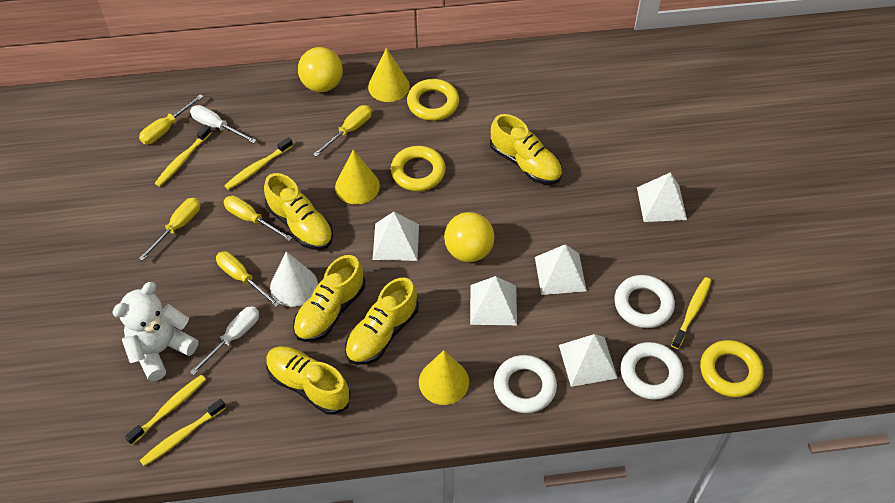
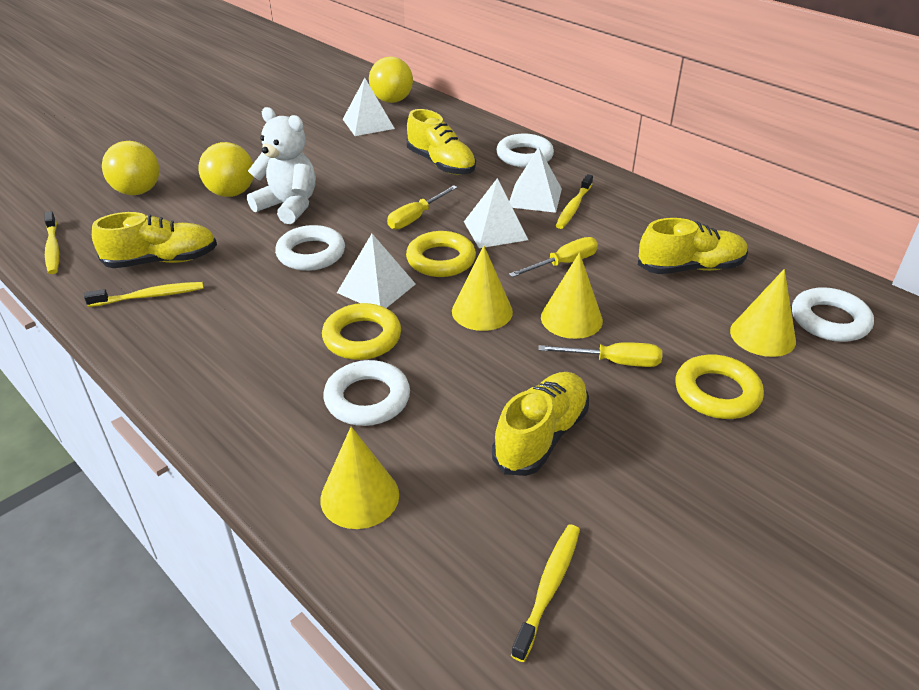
white cone: 1 -> 0
white pyramid: 5 -> 4
white ring: 3 -> 4
white screwdriver: 2 -> 0
yellow ball: 2 -> 3
yellow cone: 3 -> 4
yellow screwdriver: 5 -> 3
yellow shoe: 5 -> 4
yellow toothbrush: 5 -> 4

